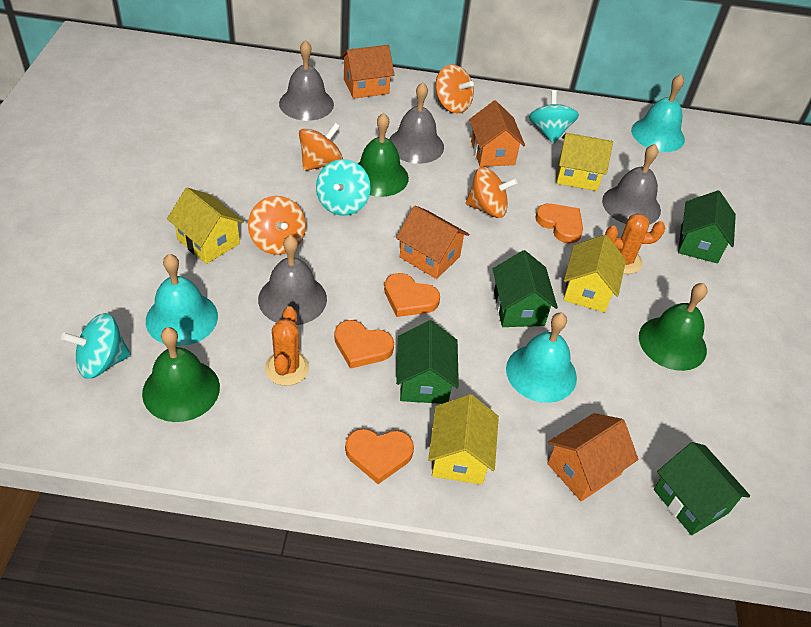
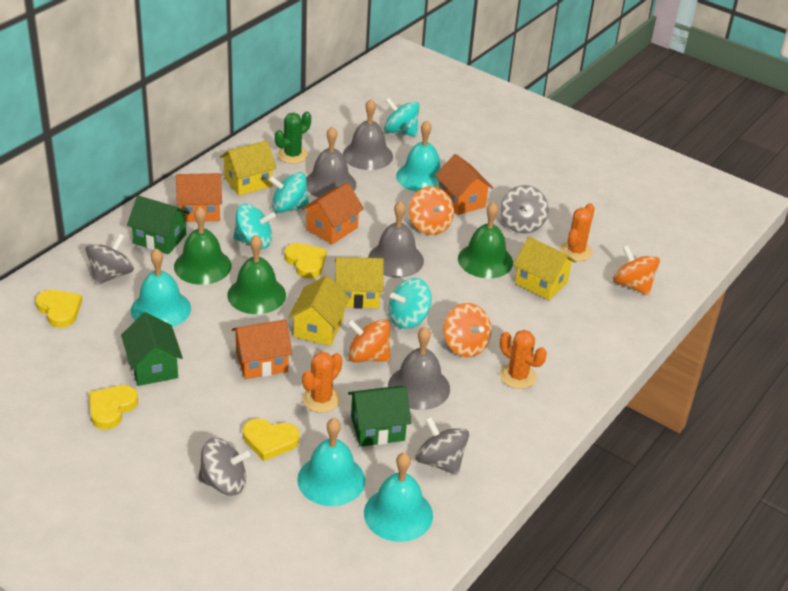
green cactus: 0 -> 1
green house: 4 -> 3
grey spinning top: 0 -> 4
orange cactus: 2 -> 3
orange heart: 4 -> 0
turquoise bell: 3 -> 4
turquoise spinning top: 3 -> 4
yellow heart: 0 -> 4

